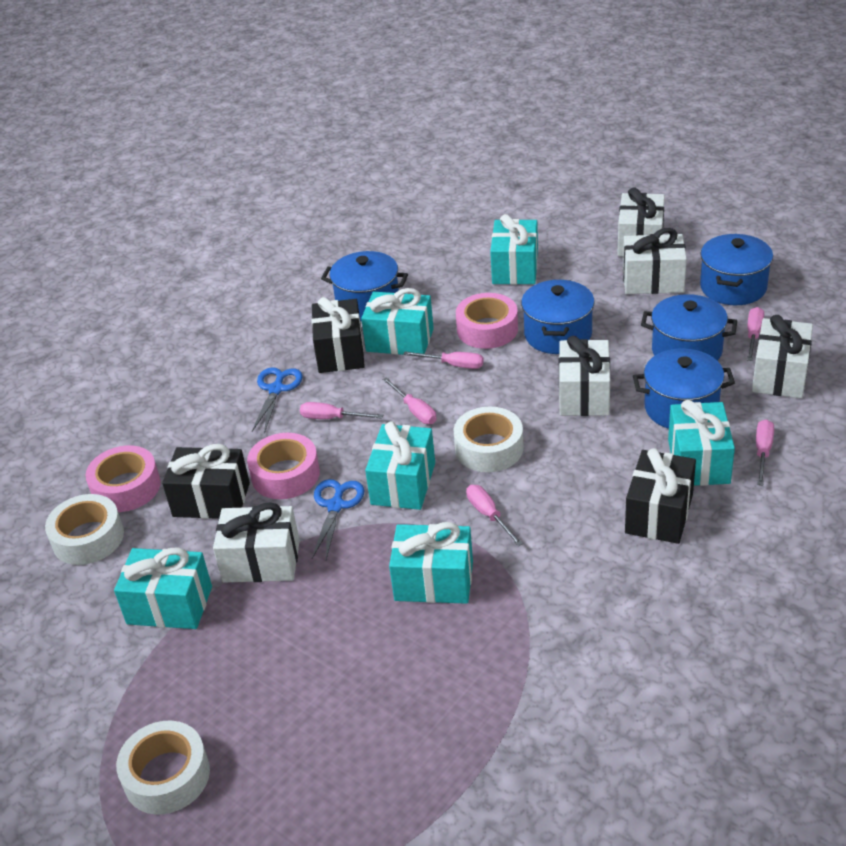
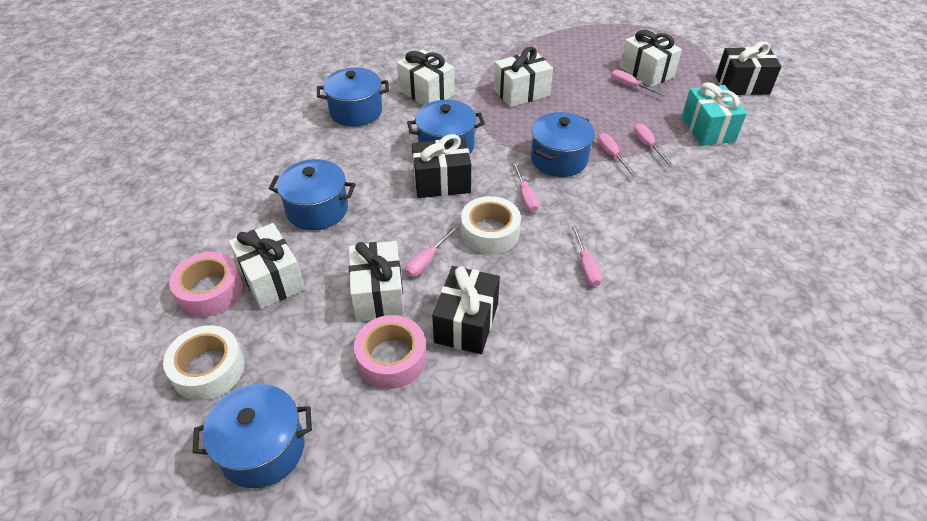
blue scissors: 2 -> 0
pink tape: 3 -> 2
turquoise gift: 6 -> 1
white tape: 3 -> 2

